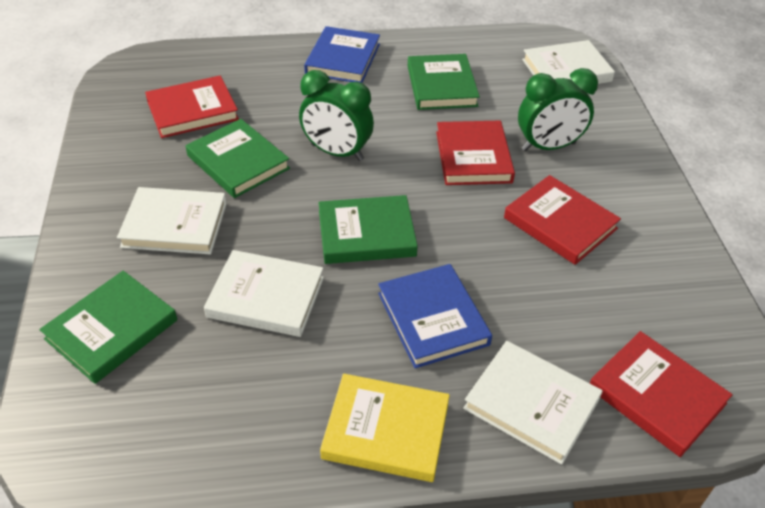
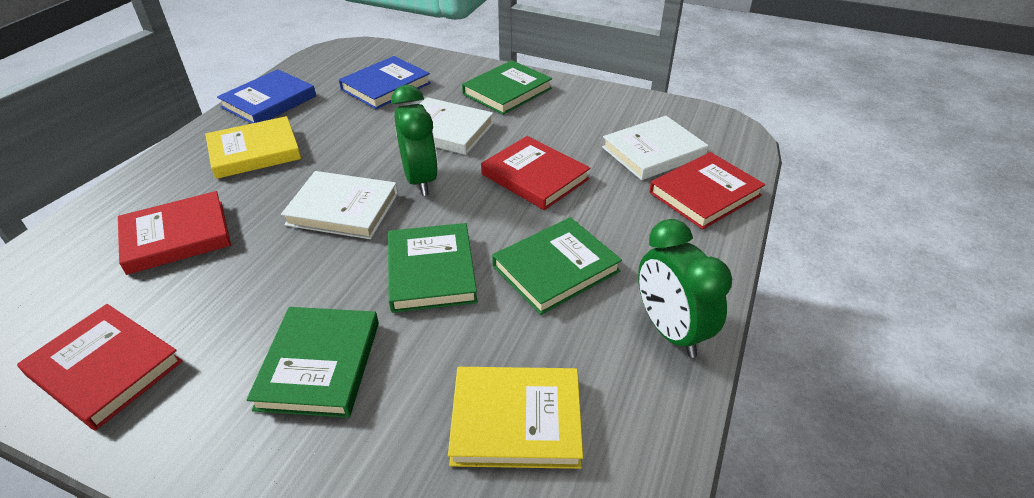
white book: 4 -> 3
yellow book: 1 -> 2

